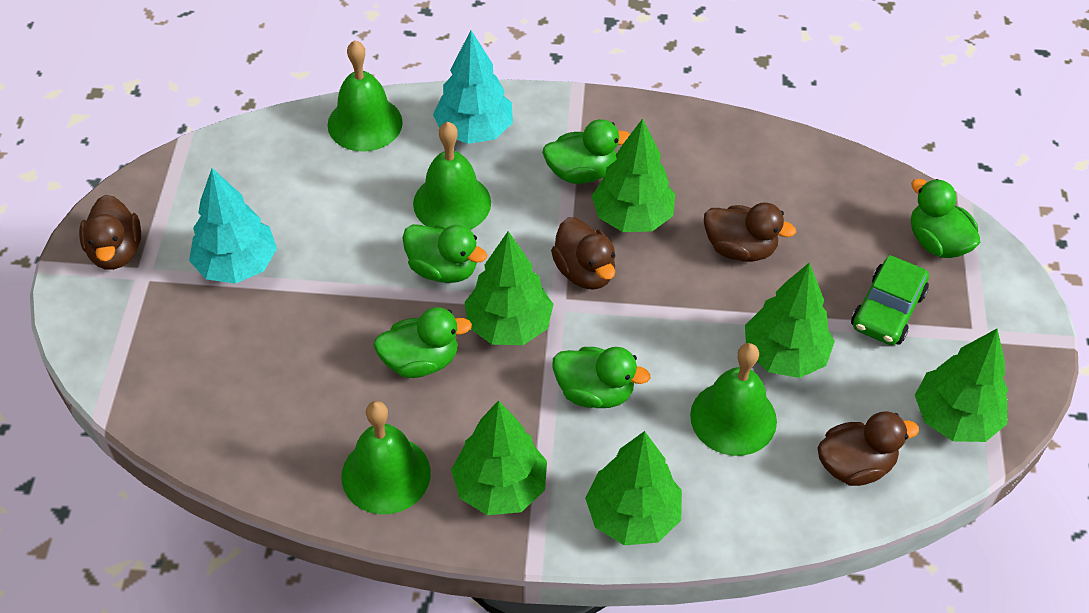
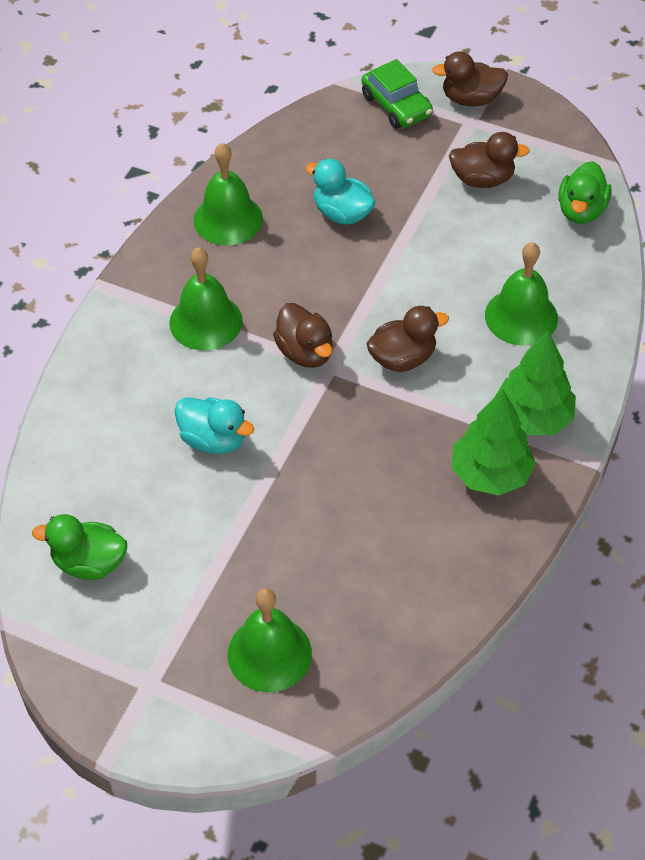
green duck: 5 -> 2
green tree: 6 -> 2
turquoise duck: 0 -> 2
turquoise tree: 2 -> 0

